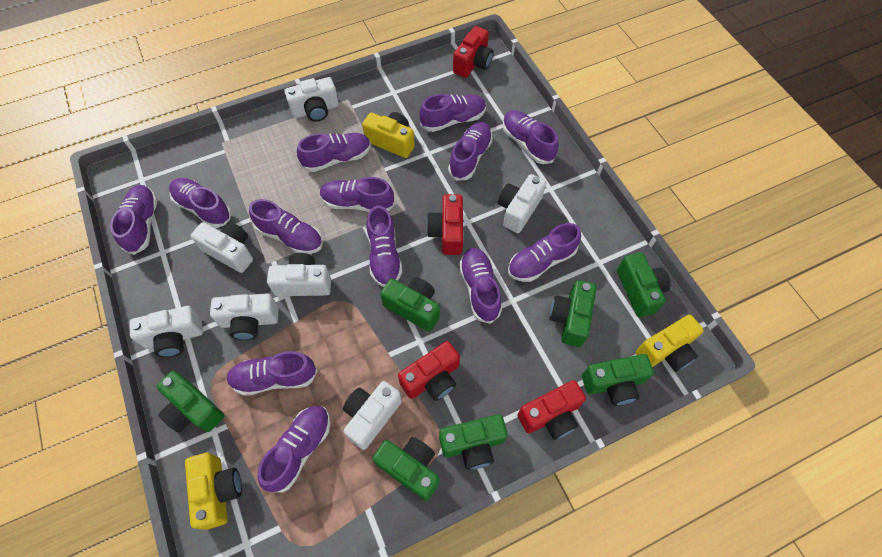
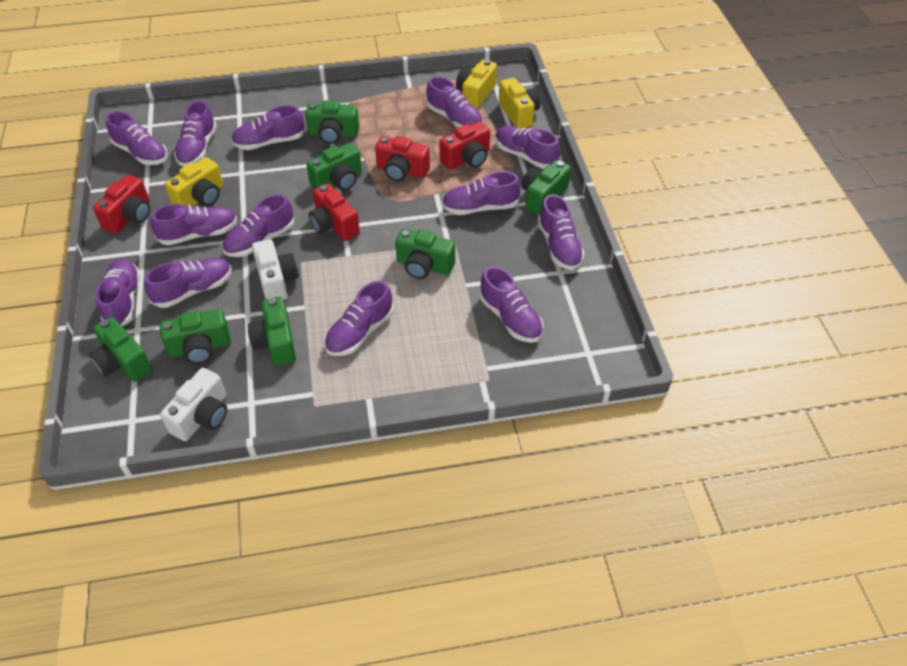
white camera: 7 -> 2

